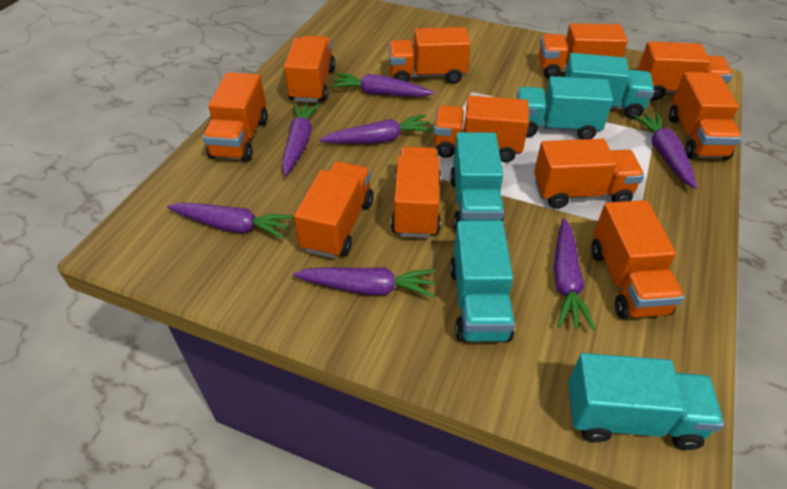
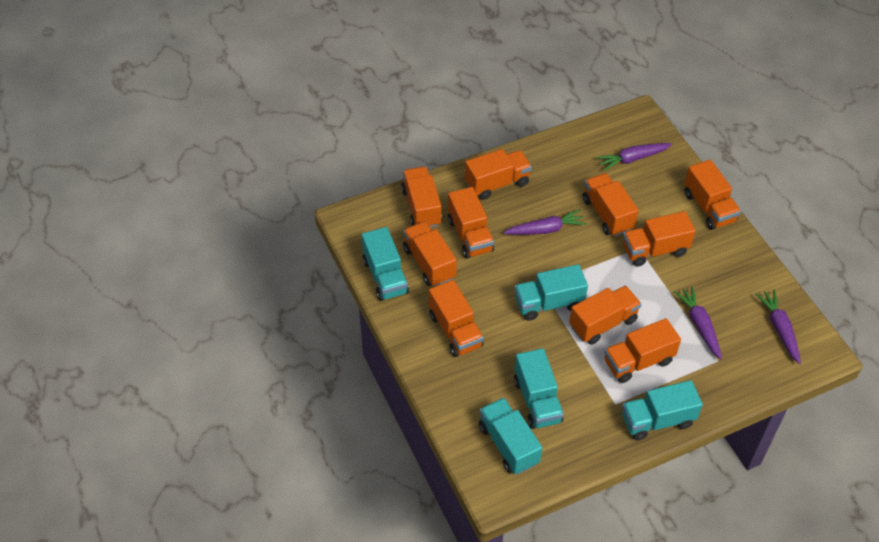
orange truck: 11 -> 10
purple carrot: 7 -> 4

